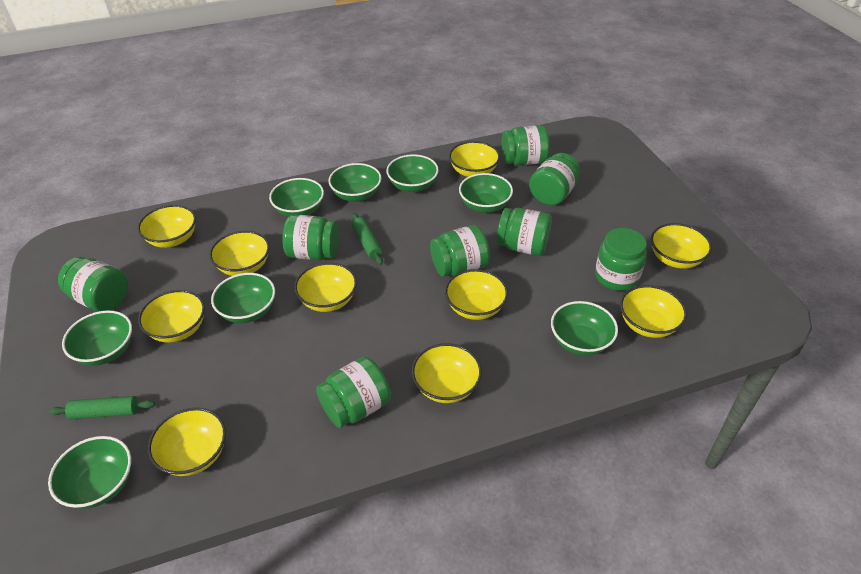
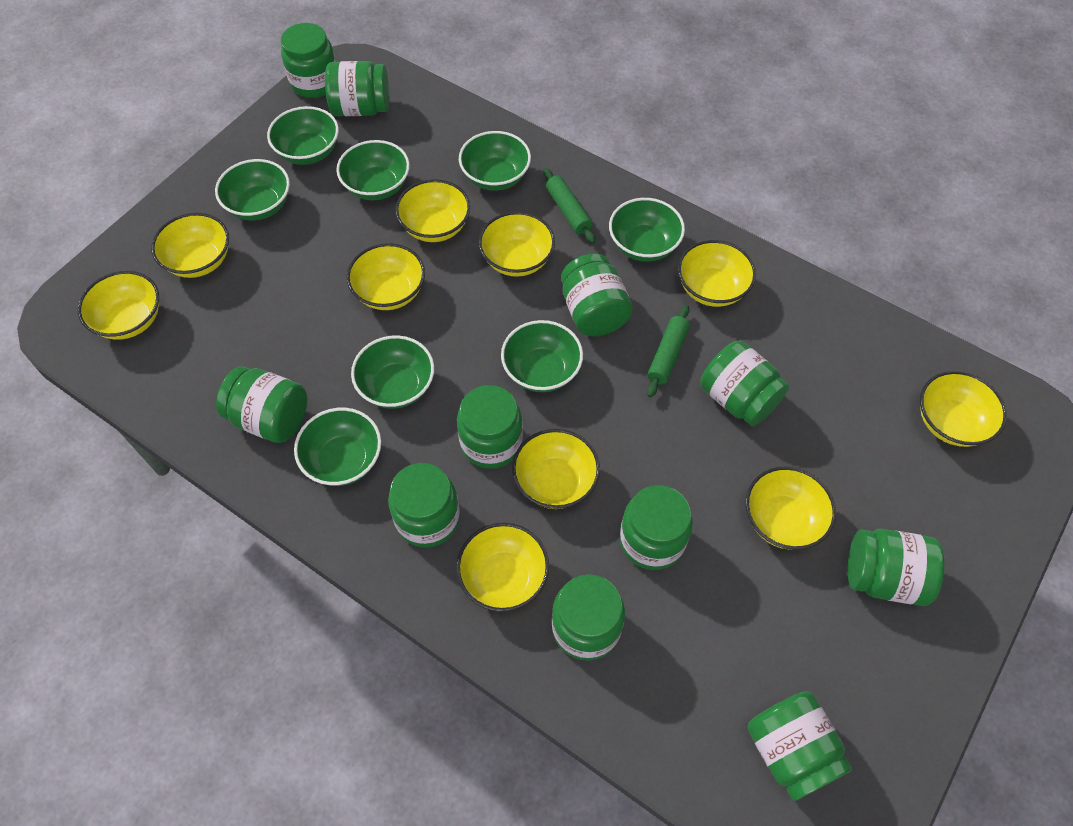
green jar: 8 -> 11

